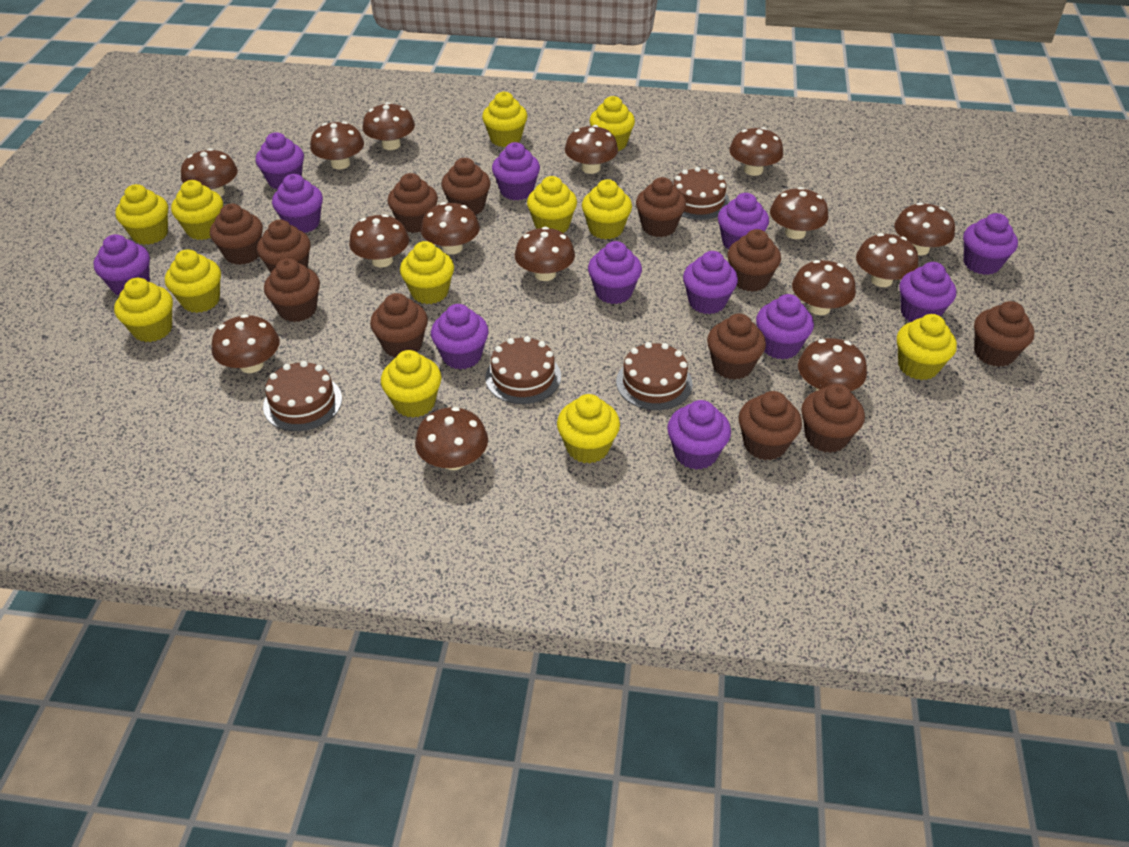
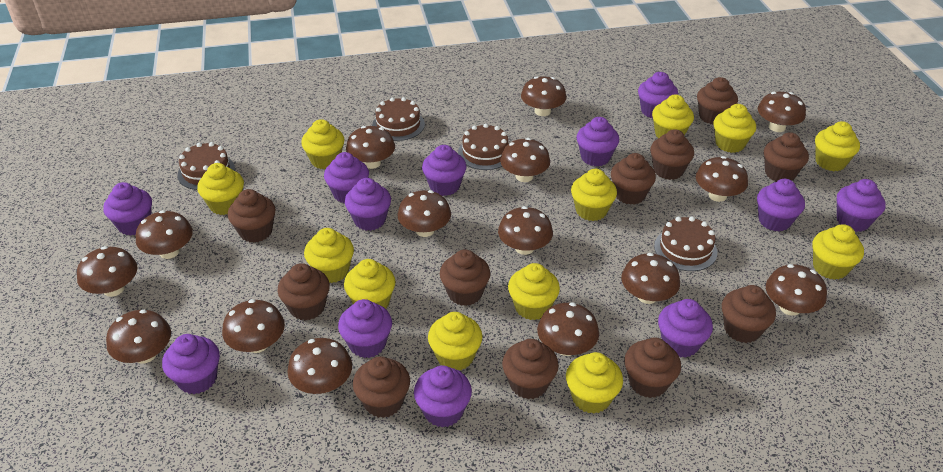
brown cupcake: 12 -> 11

